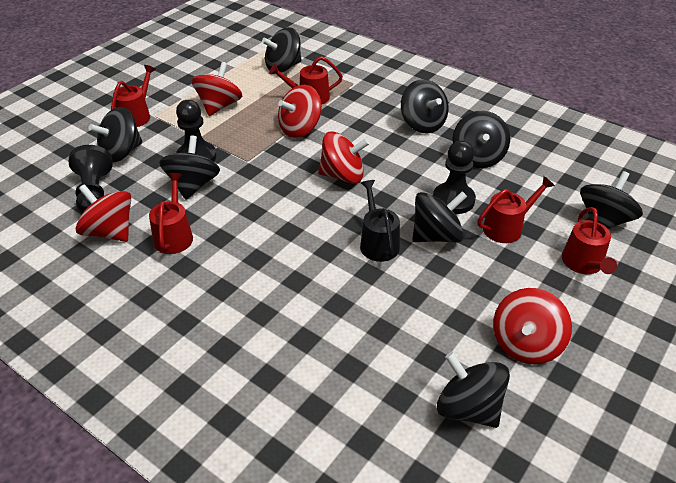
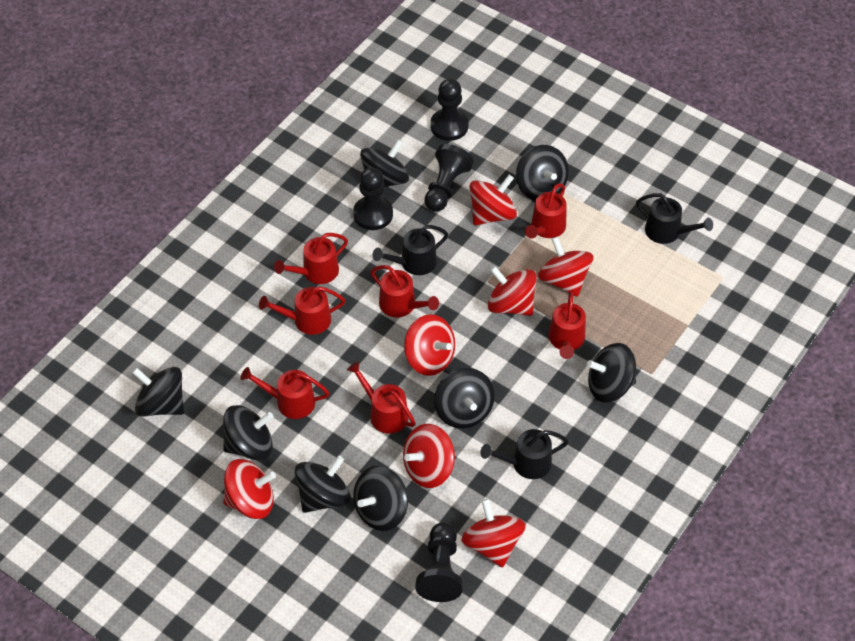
black pawn: 3 -> 4
black watering can: 1 -> 3
red spinning top: 5 -> 7
red watering can: 5 -> 7

